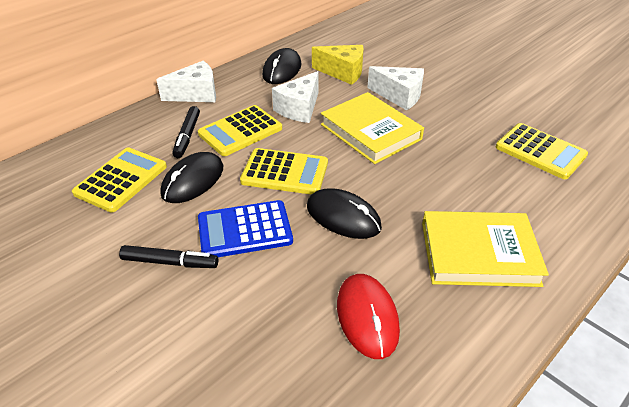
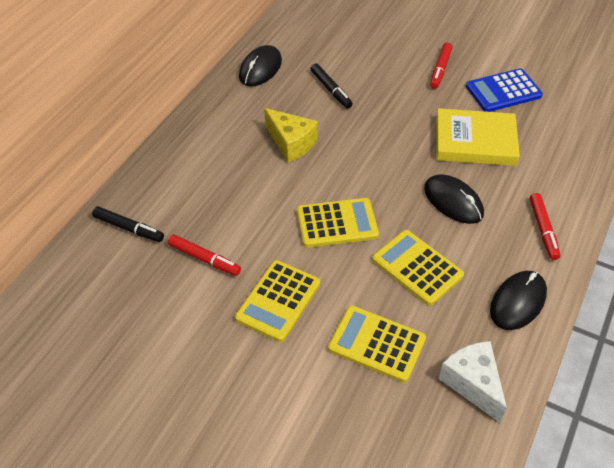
red marker: 0 -> 3
red mouse: 1 -> 0
white cheese: 3 -> 1
yellow book: 2 -> 1

